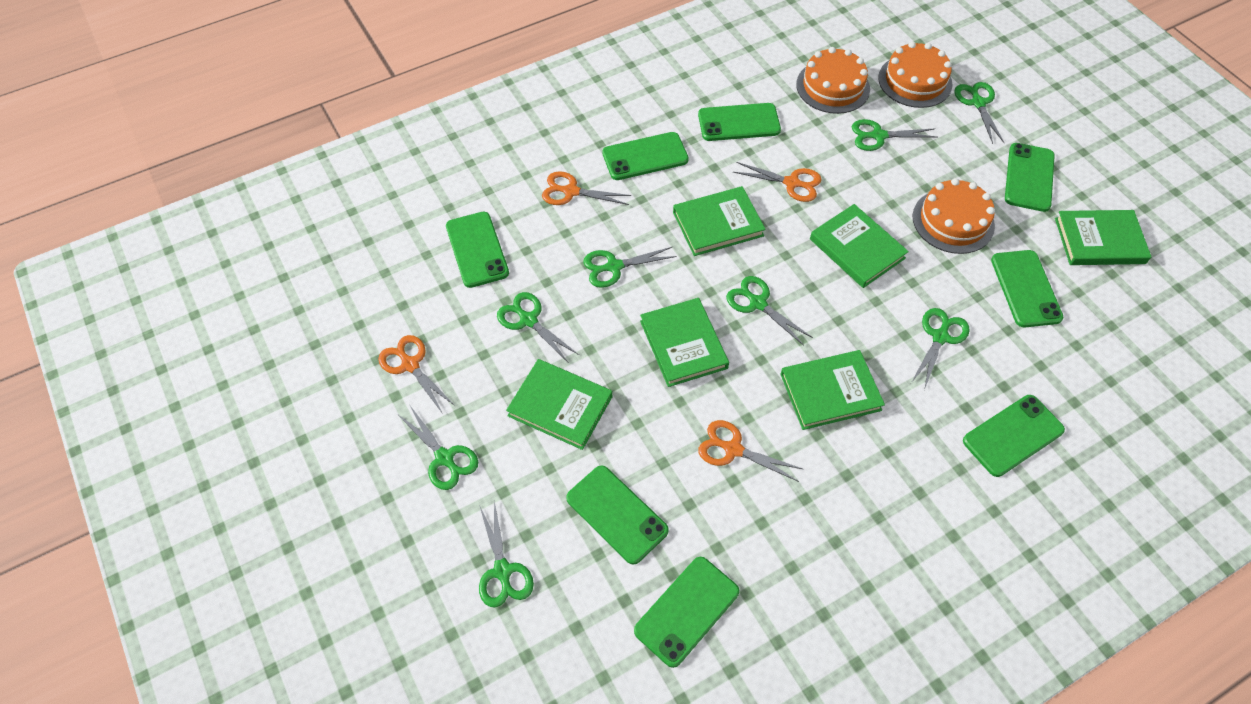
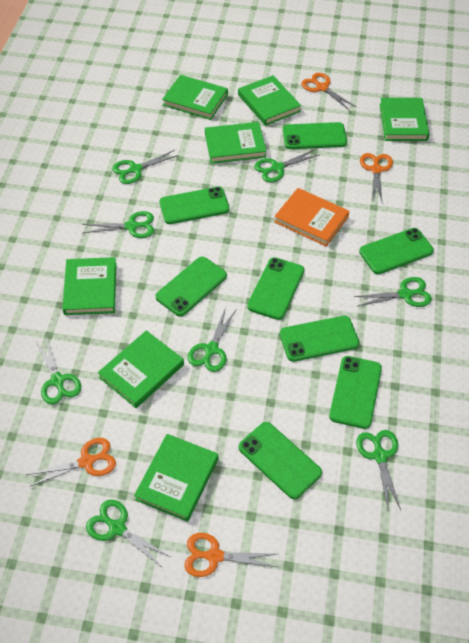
green book: 6 -> 7
orange book: 0 -> 1
orange cake: 3 -> 0

